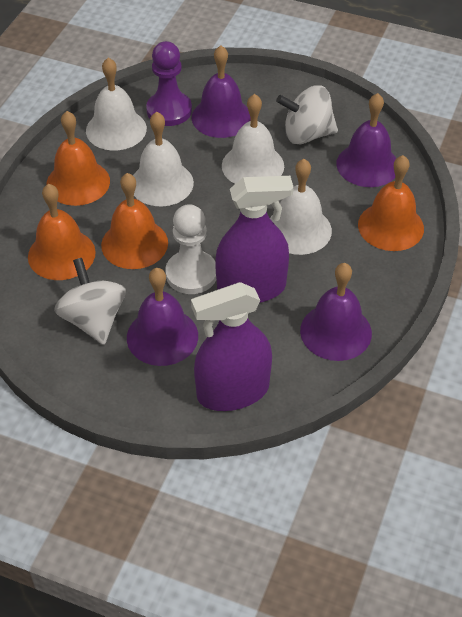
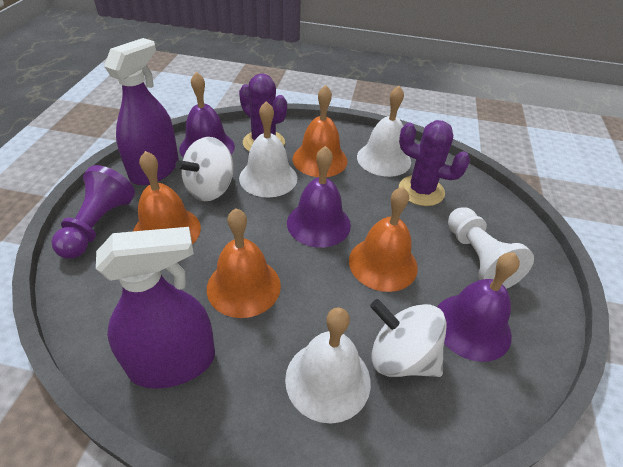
purple bell: 4 -> 3
purple cactus: 0 -> 2
white bell: 4 -> 3

